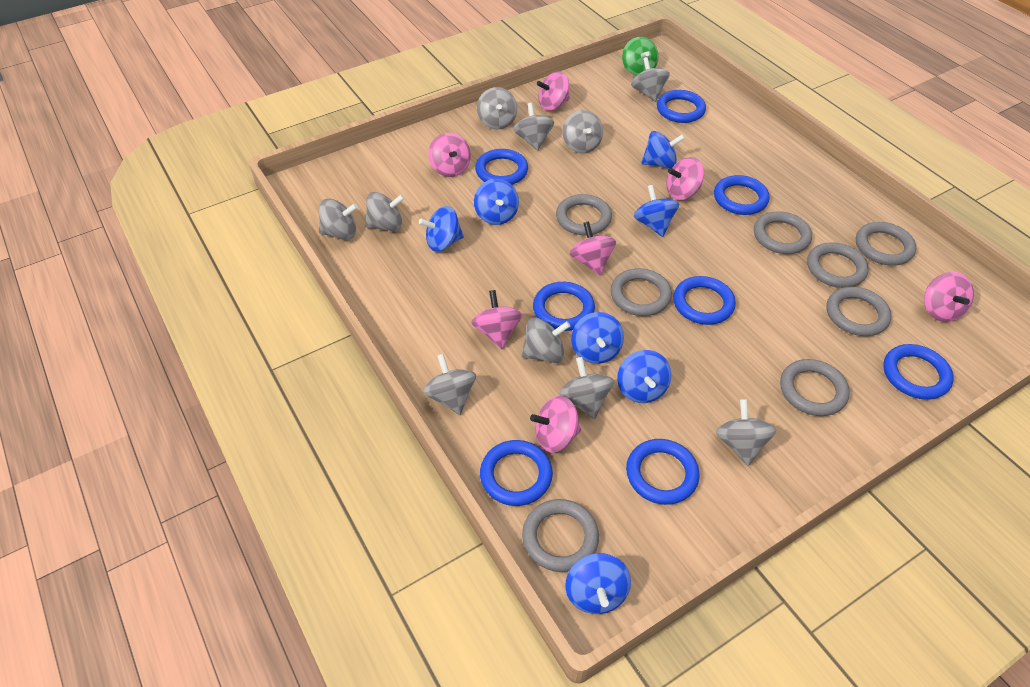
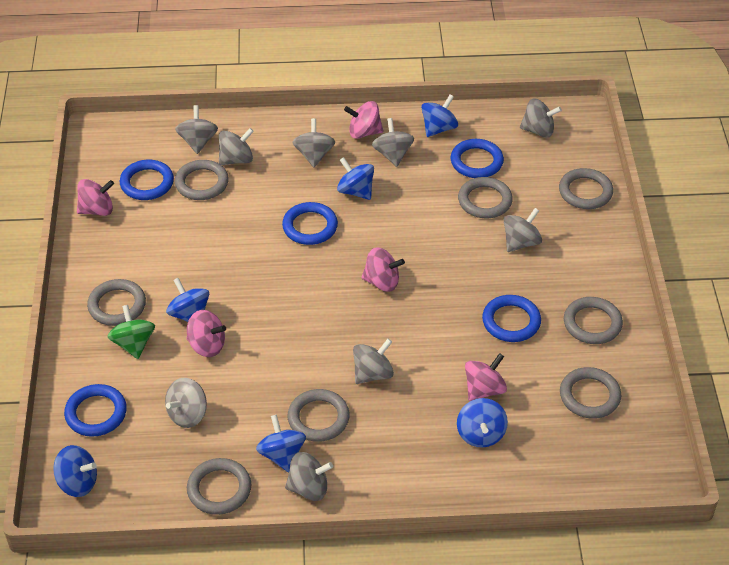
blue ring: 8 -> 5
blue spinning top: 7 -> 6
grey spinning top: 10 -> 9
pink spinning top: 7 -> 5

